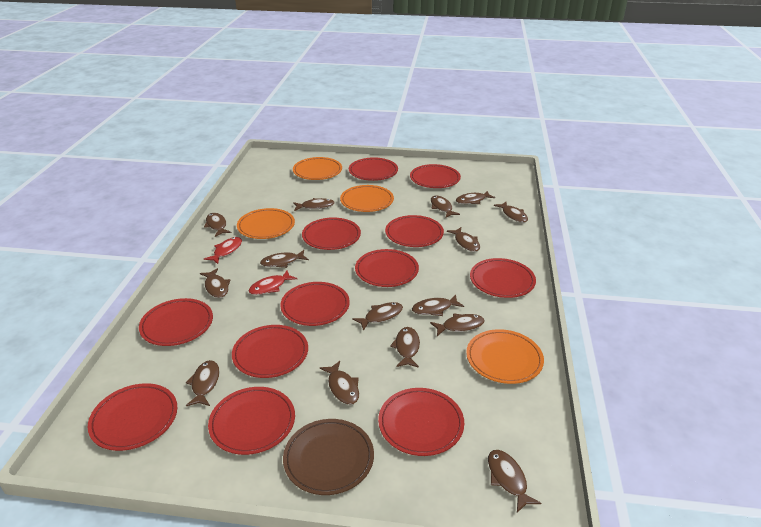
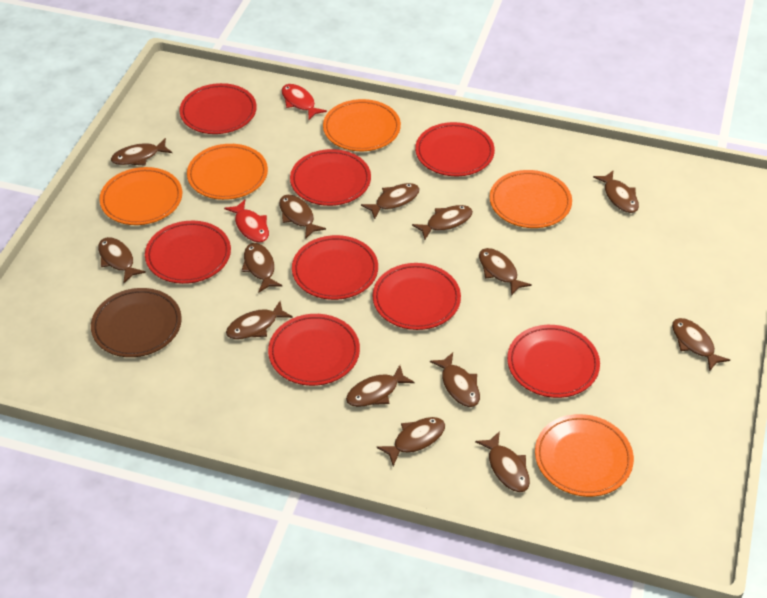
brown fish: 15 -> 14
orange plate: 4 -> 5
red plate: 12 -> 8

